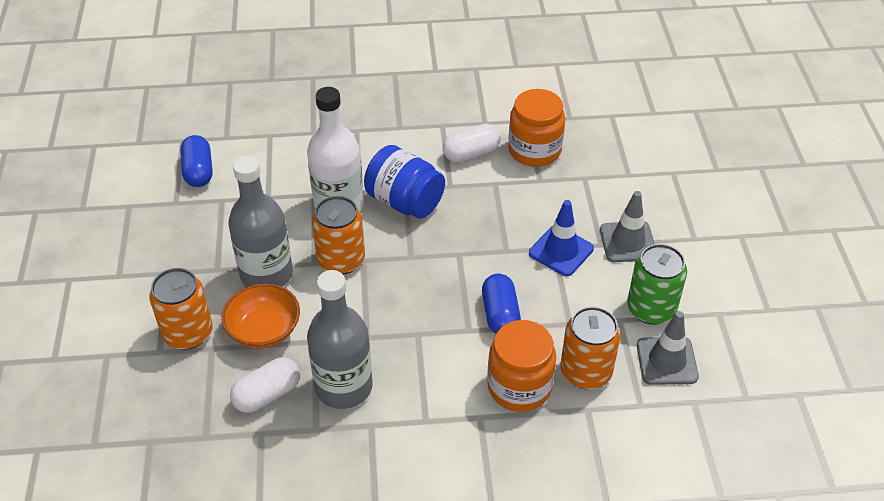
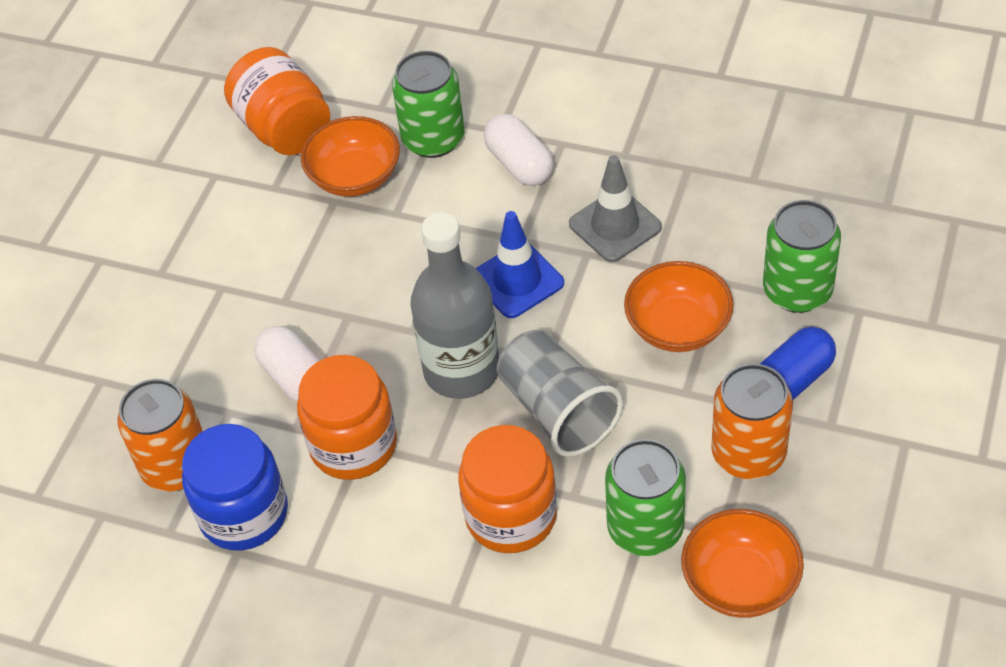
blue capsule: 2 -> 1
green can: 1 -> 3
grey bottle: 2 -> 1
grey cup: 0 -> 1
grey traffic cone: 2 -> 1
orange bowl: 1 -> 3
orange can: 3 -> 2
orange jar: 2 -> 3
white bottle: 1 -> 0

